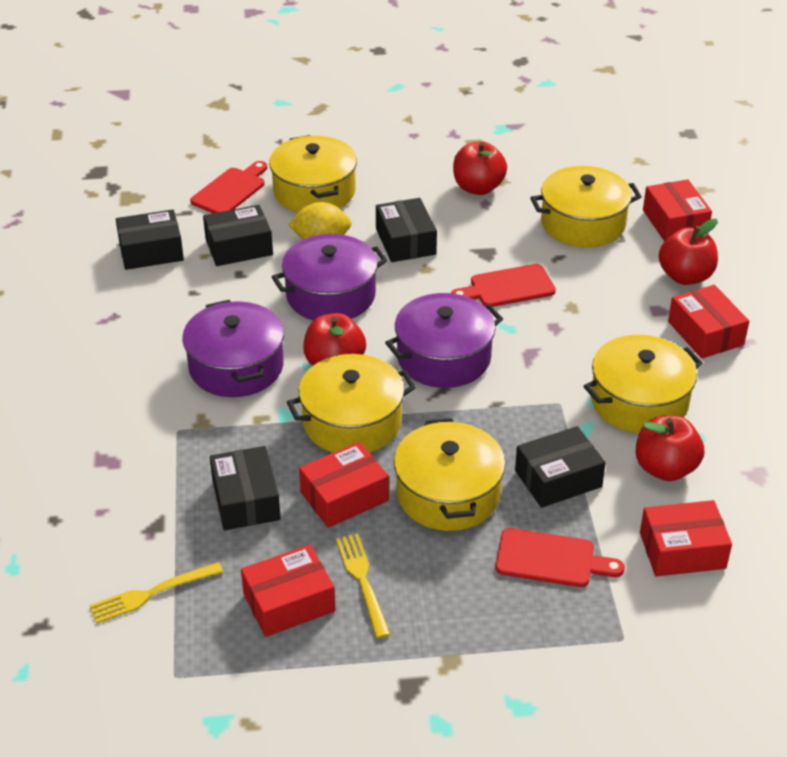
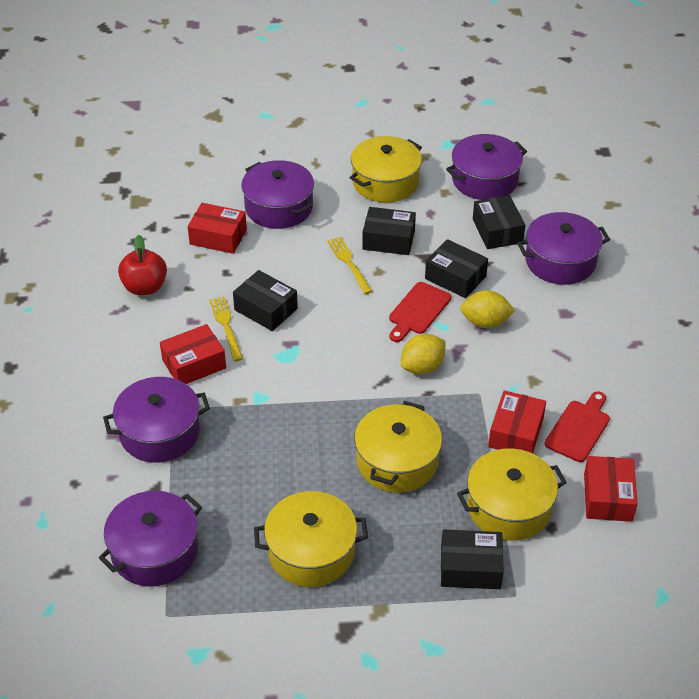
purple pot: 3 -> 5
red apple: 4 -> 1
red box: 5 -> 4
red cutting board: 3 -> 2
yellow lemon: 1 -> 2
yellow pot: 5 -> 4

